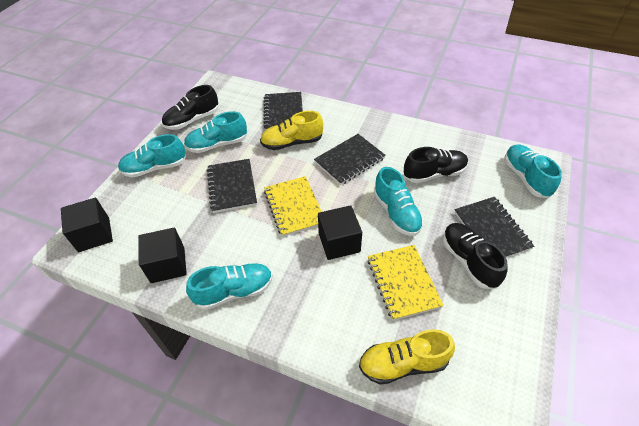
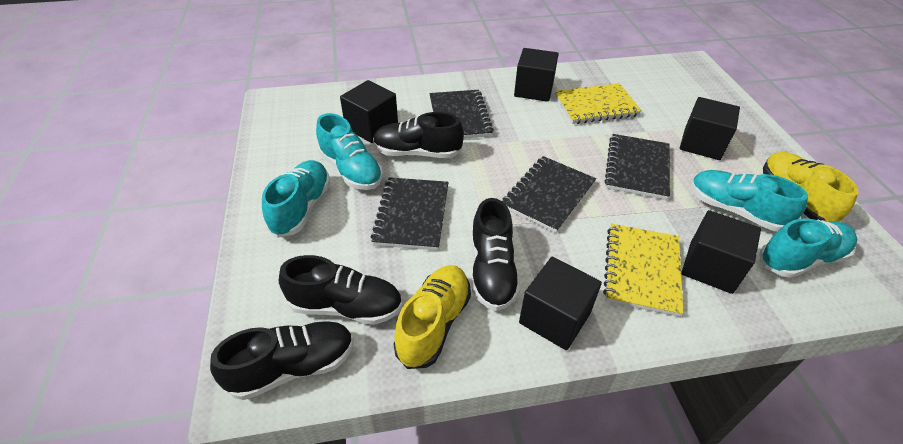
black cube: 3 -> 5
black shoe: 3 -> 4
turquoise shoe: 5 -> 4

